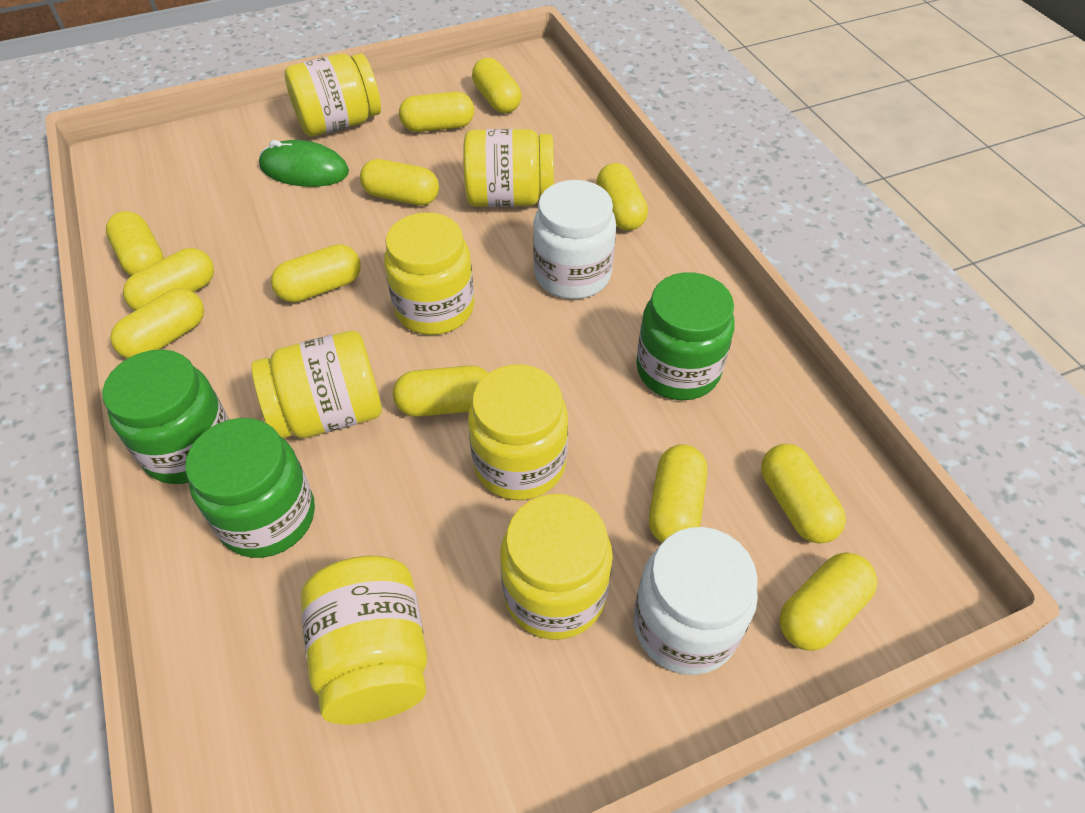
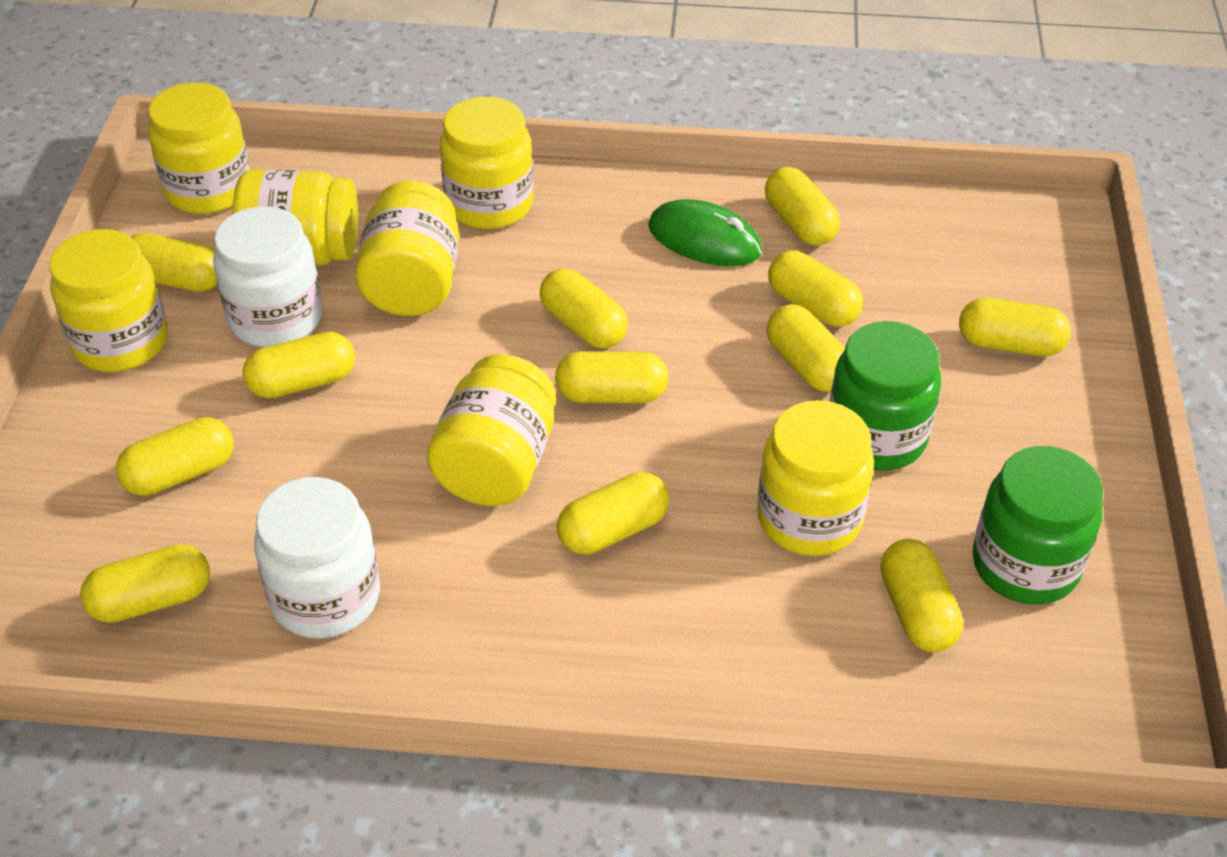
green jar: 3 -> 2

